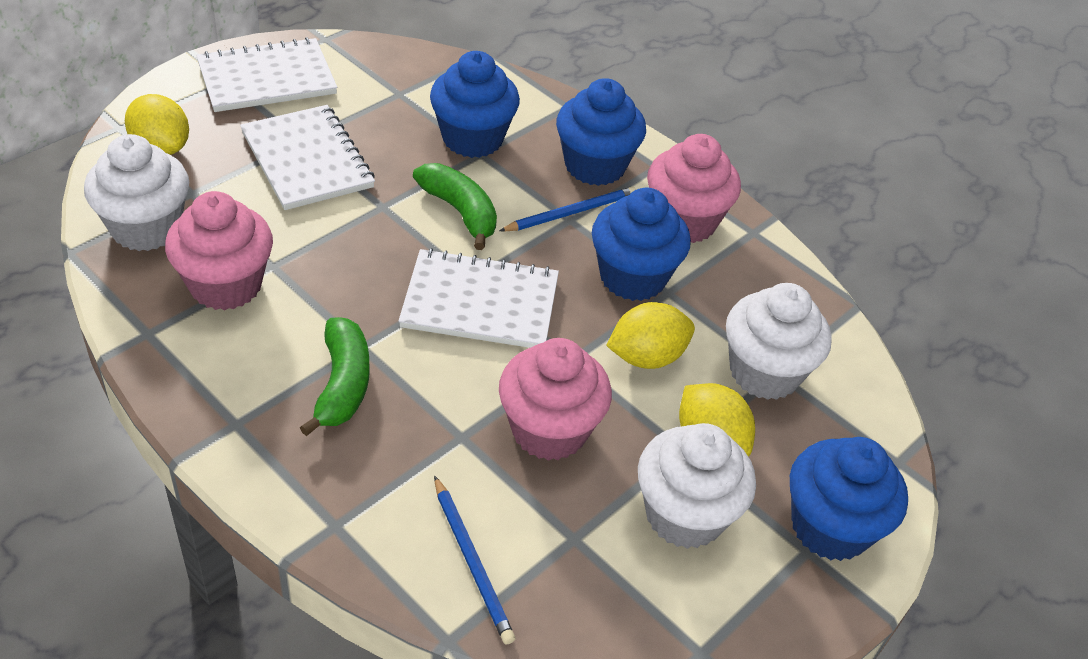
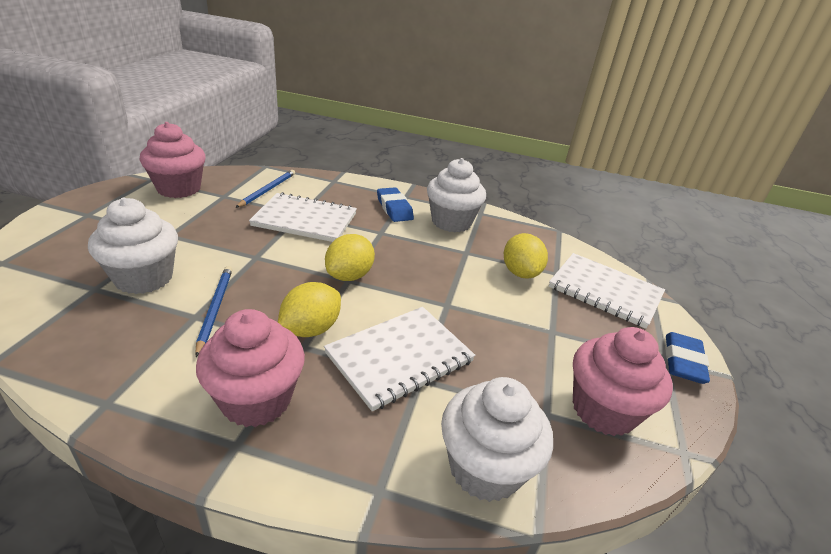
blue cupcake: 4 -> 0
blue eraser: 0 -> 2
green banana: 2 -> 0

